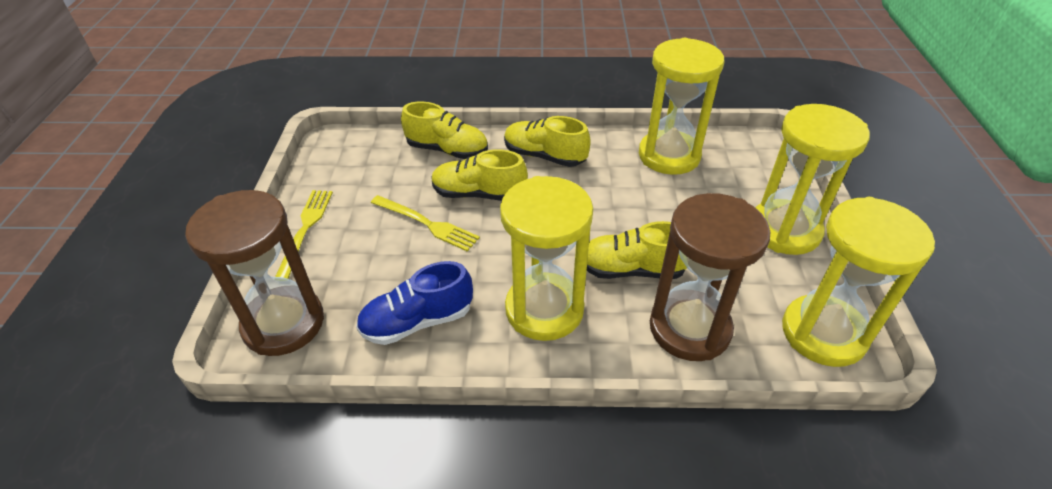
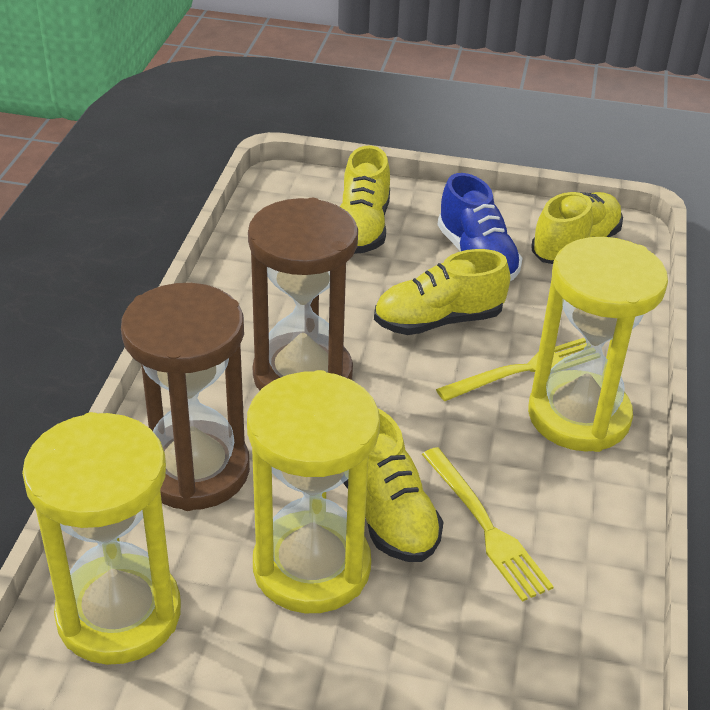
yellow hourglass: 4 -> 3

